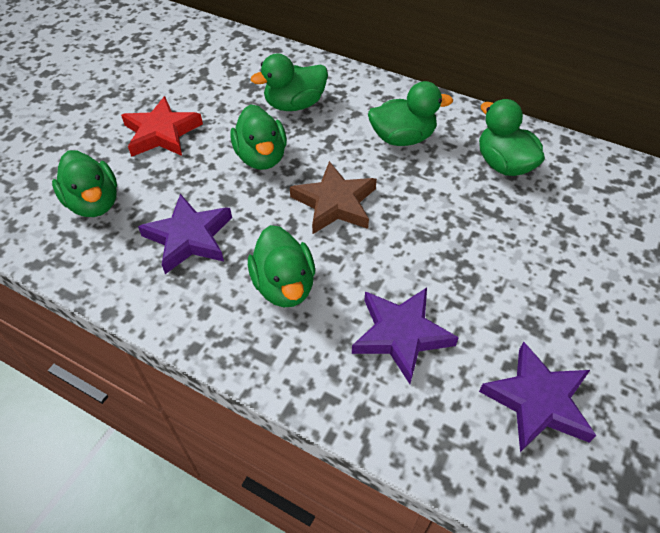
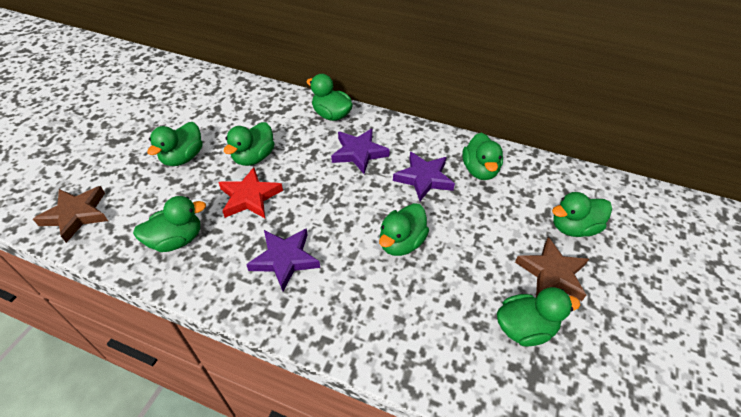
brown star: 1 -> 2
green duck: 6 -> 8

